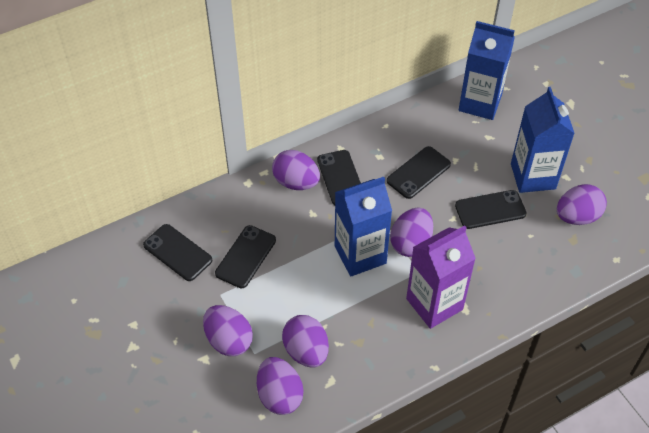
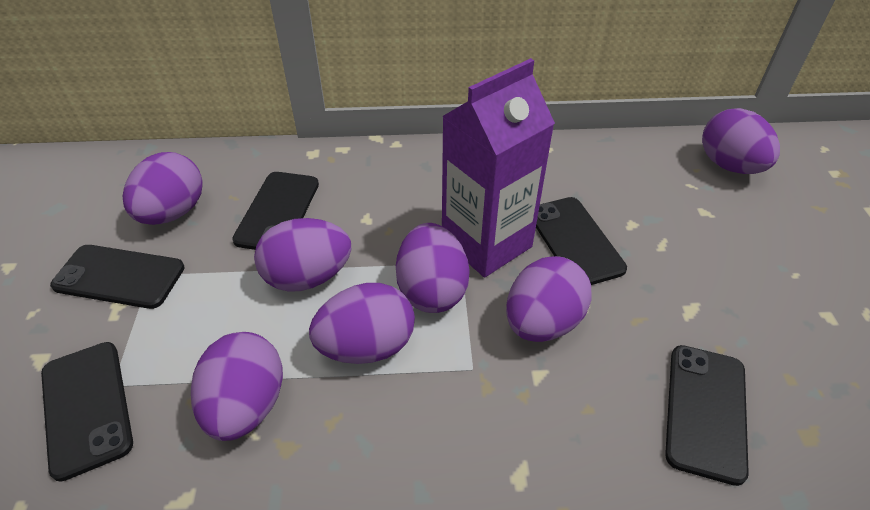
blue carton: 3 -> 0
purple egg: 6 -> 7

